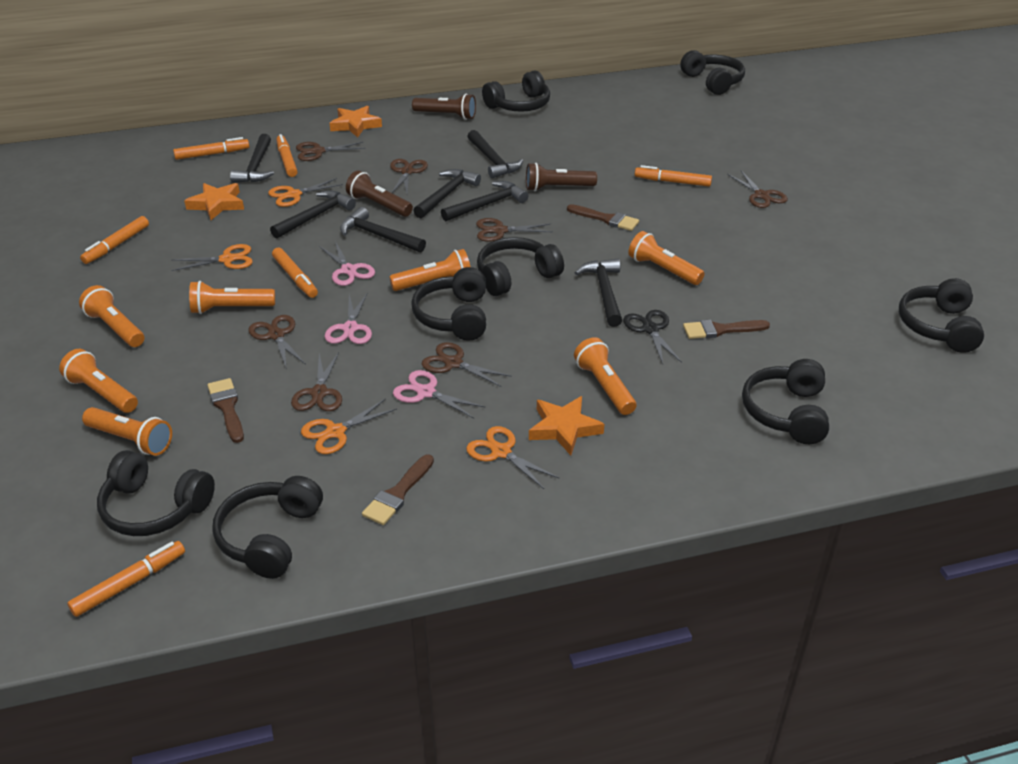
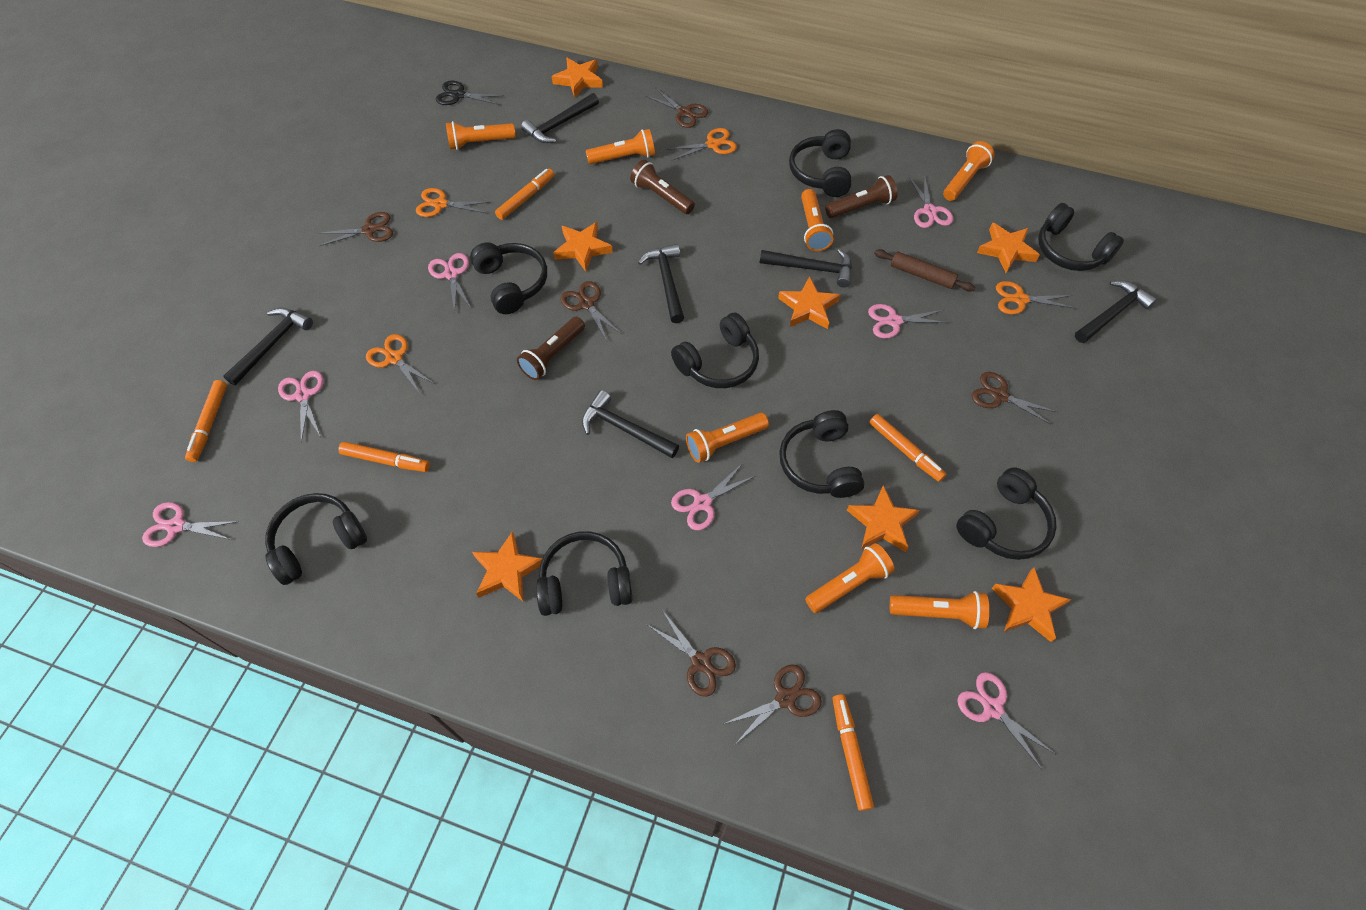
black hammer: 7 -> 6
brown brush: 4 -> 0
brown rolling pin: 0 -> 1
brown scissors: 7 -> 6
orange marker: 6 -> 5
orange star: 3 -> 7
pink scissors: 3 -> 7

